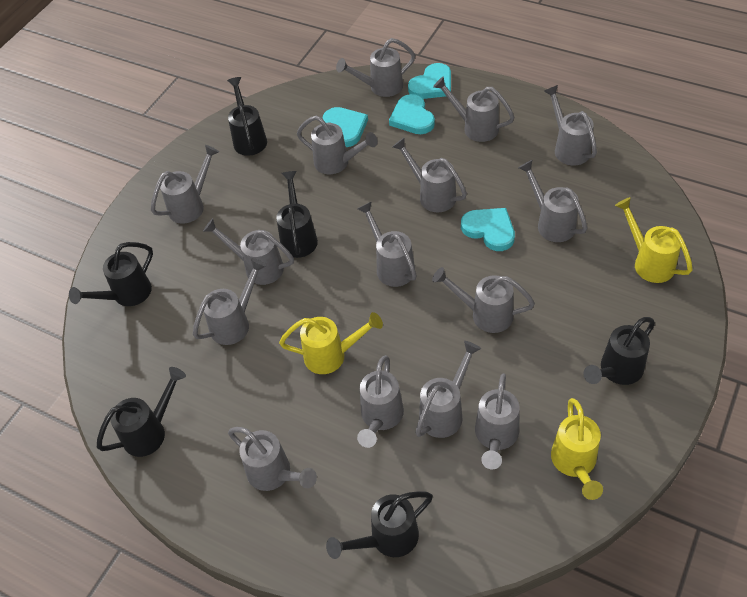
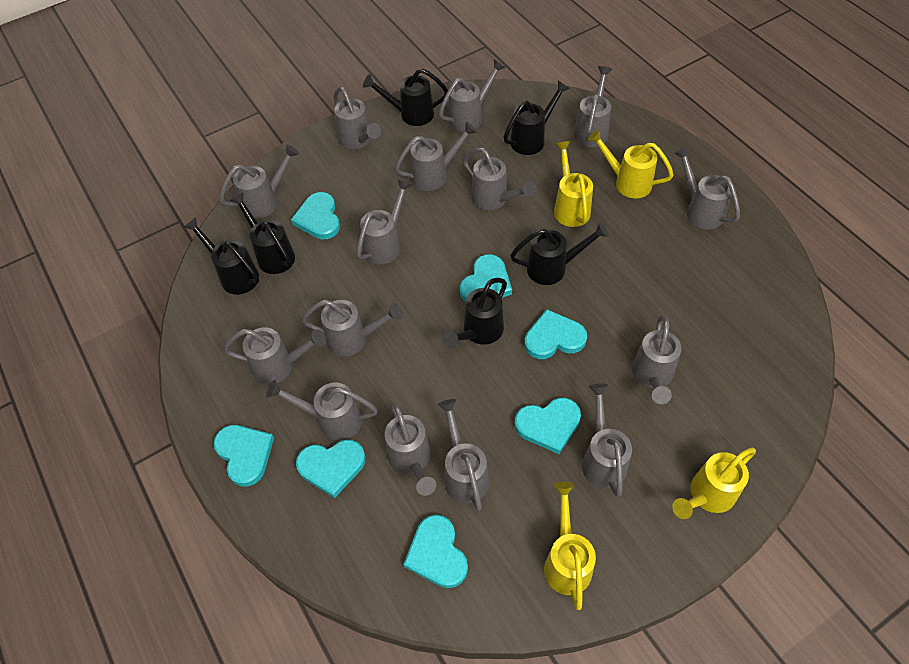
turquoise heart: 4 -> 7
yellow watering can: 3 -> 4

